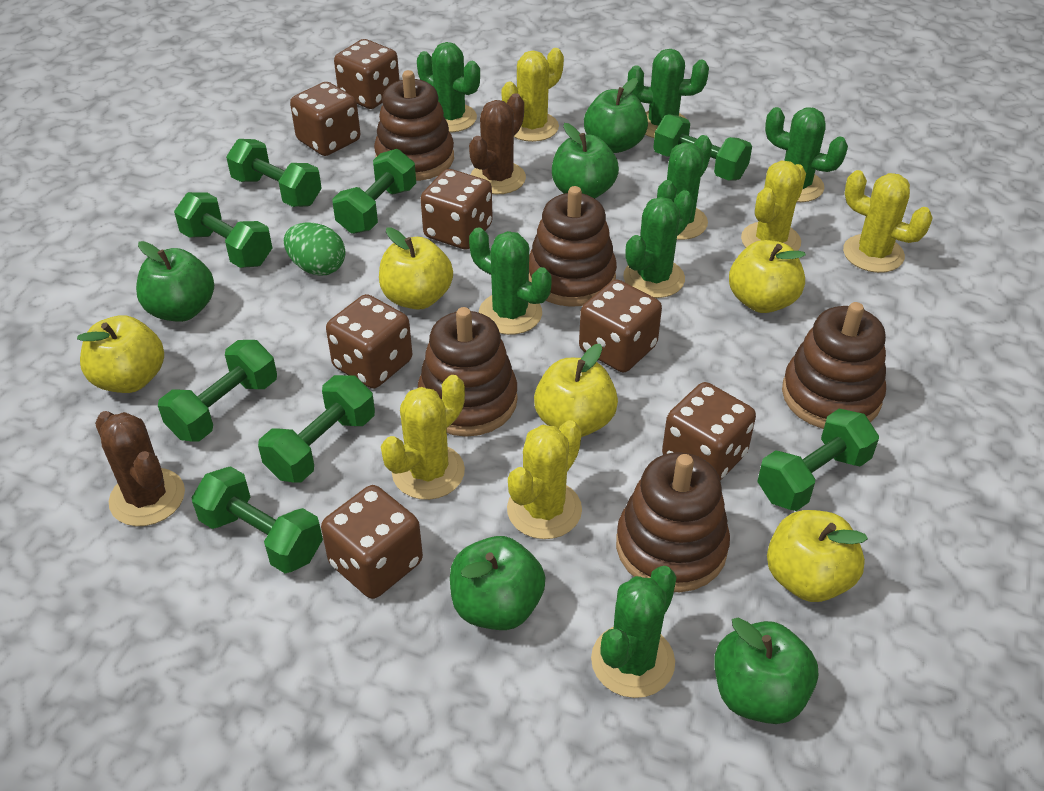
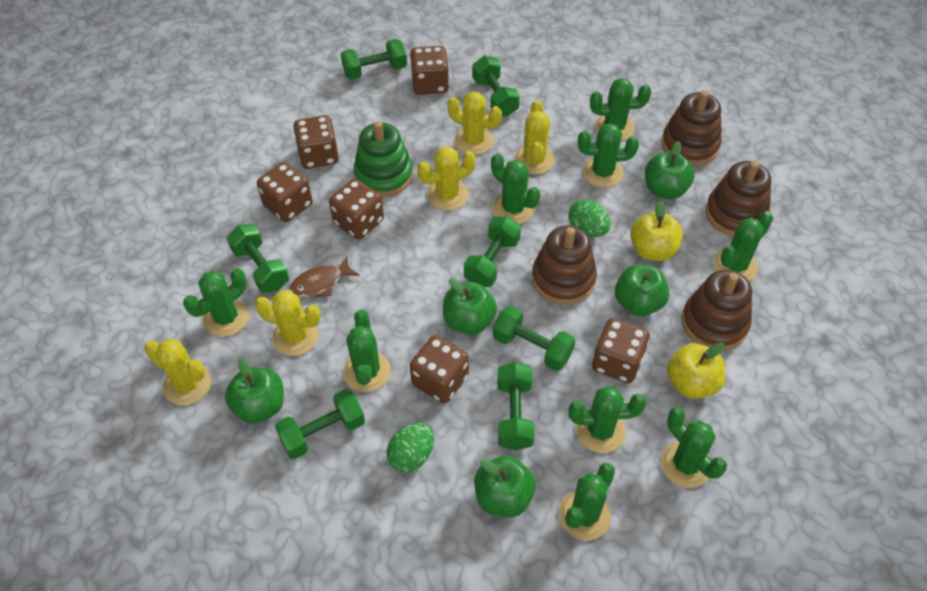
brown cactus: 2 -> 0
brown dice: 7 -> 6
brown fish: 0 -> 1
brown stacking toy: 5 -> 4
green cactus: 7 -> 9
green dumbbell: 8 -> 7
green egg: 1 -> 2
green stacking toy: 0 -> 1
yellow apple: 5 -> 2

